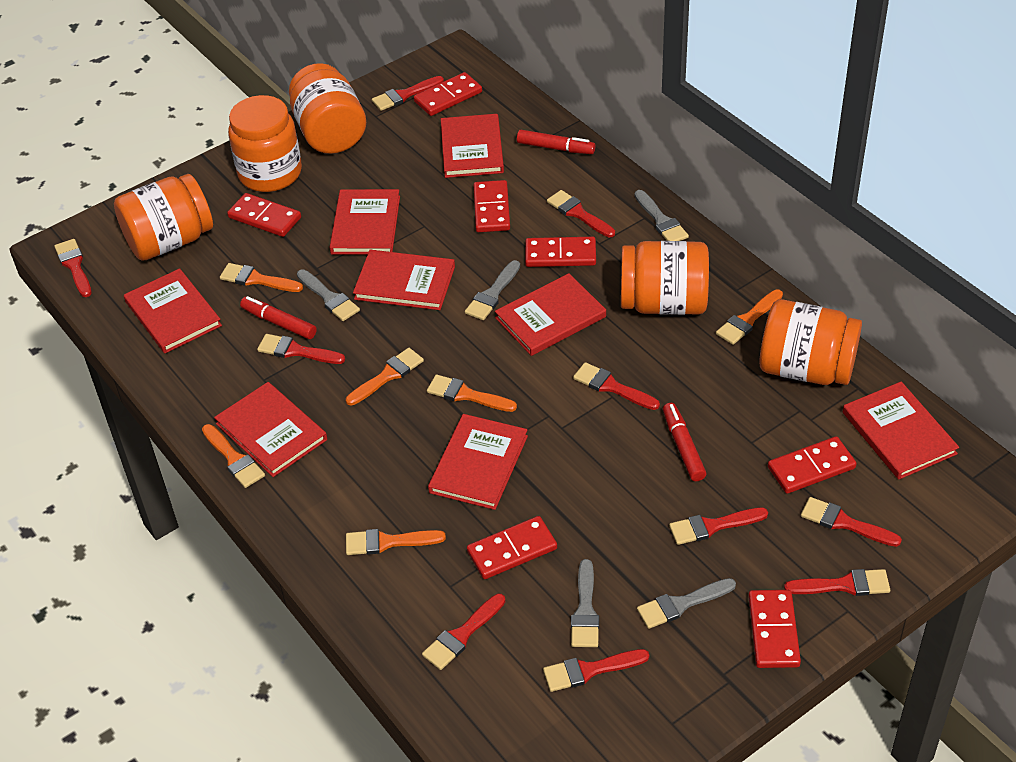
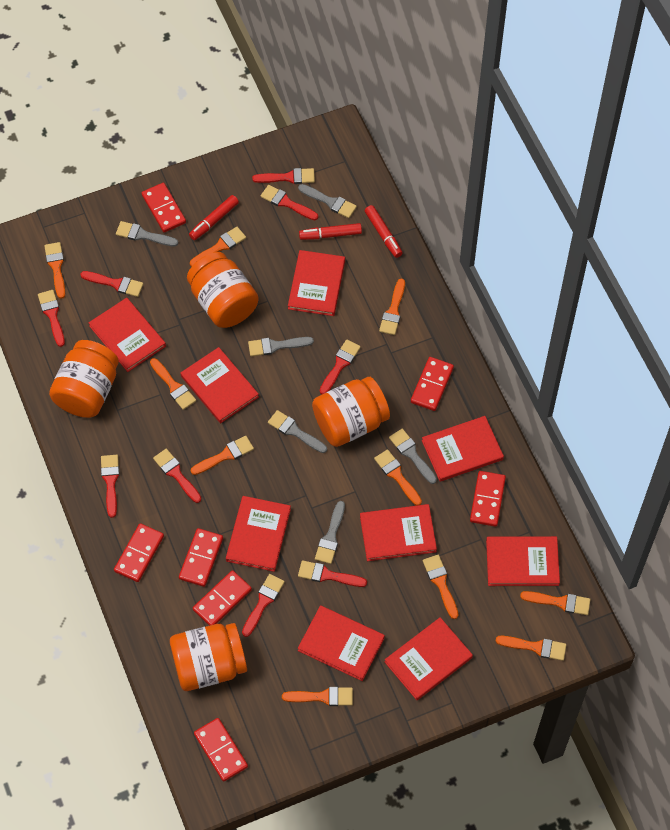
grey brush: 5 -> 6
orange brush: 6 -> 10
orange jar: 5 -> 4
red book: 8 -> 9
red brush: 10 -> 9

